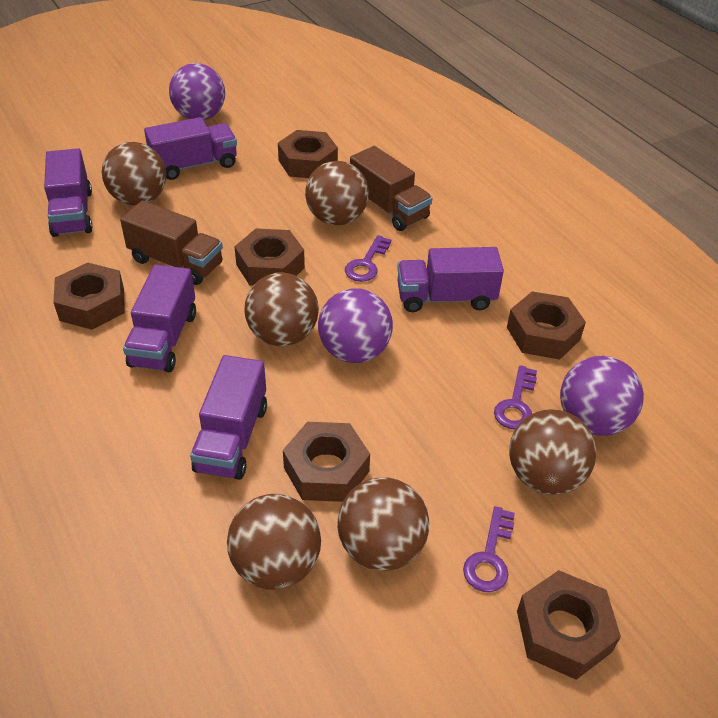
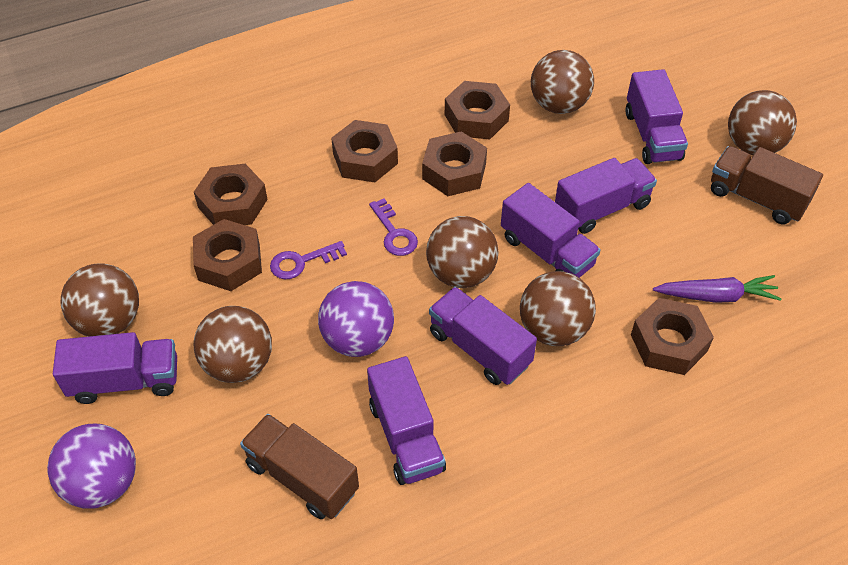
purple ball: 3 -> 2
purple carrot: 0 -> 1
purple key: 3 -> 2
purple truck: 5 -> 6

